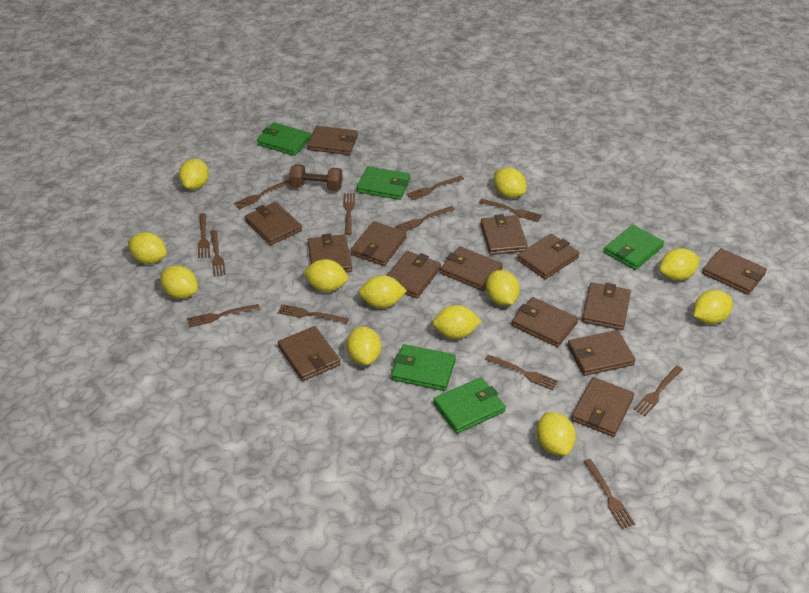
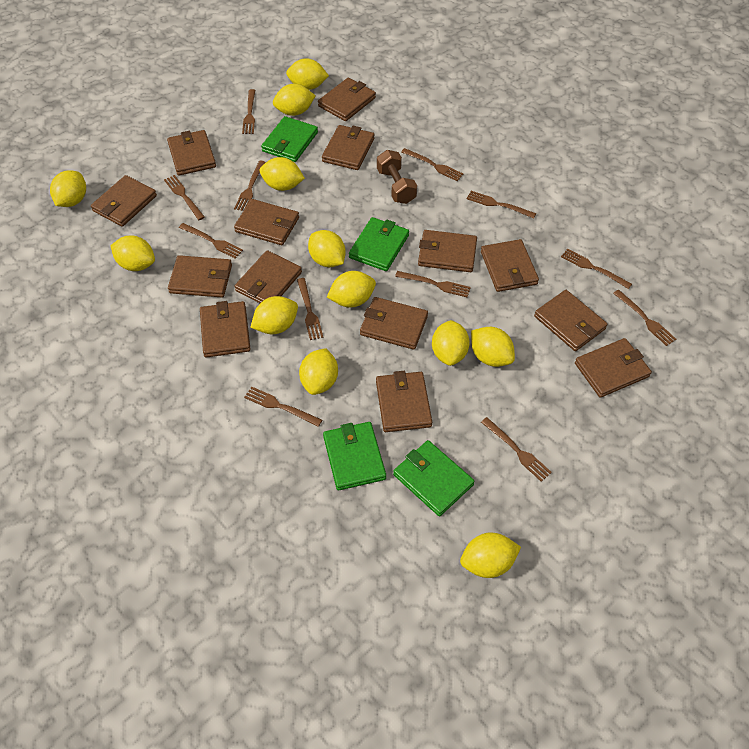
green wallet: 5 -> 4

